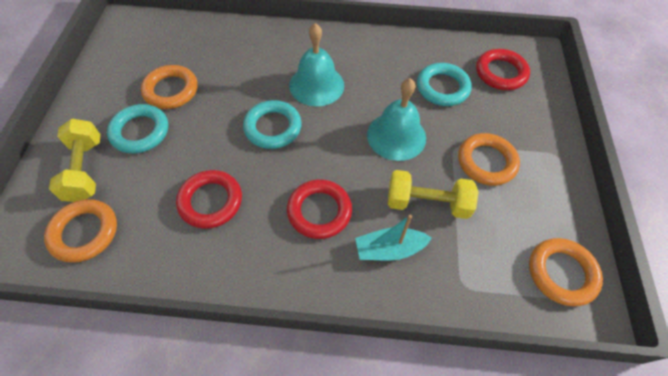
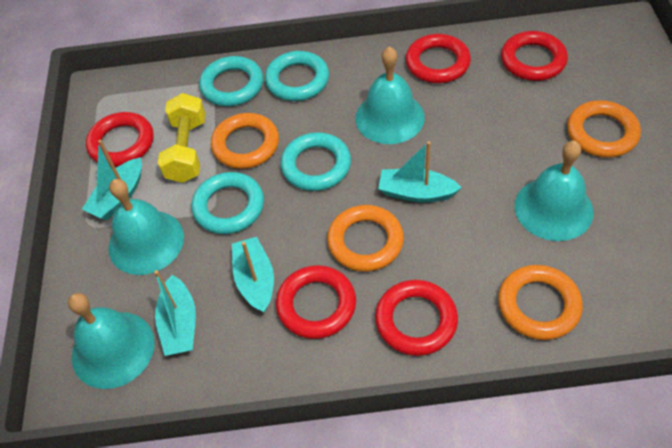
red ring: 3 -> 5
turquoise bell: 2 -> 4
turquoise boat: 1 -> 4
turquoise ring: 3 -> 4
yellow dumbbell: 2 -> 1

